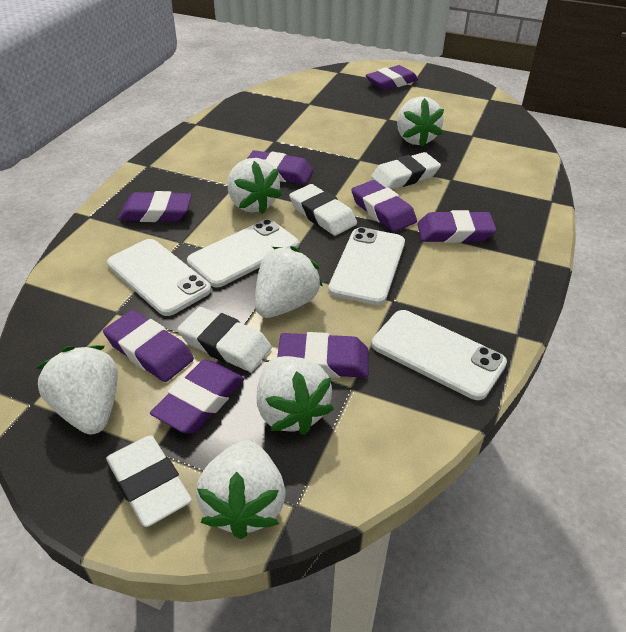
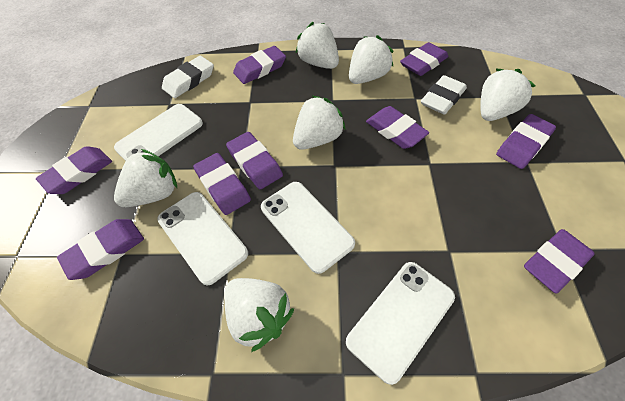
purple eraser: 8 -> 9
white eraser: 4 -> 2

